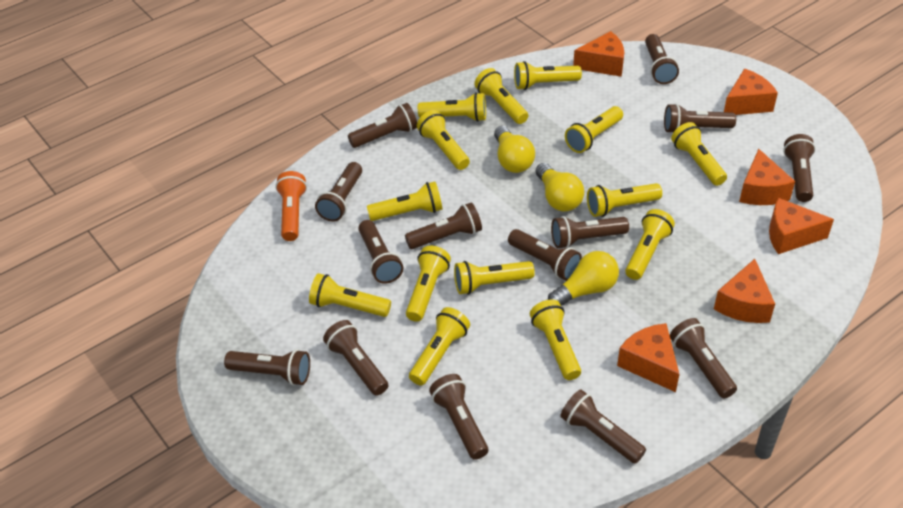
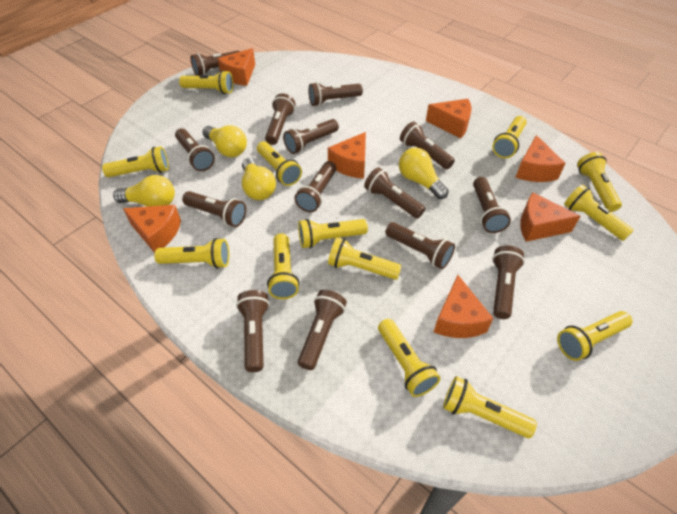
orange cheese: 6 -> 7
orange flashlight: 1 -> 0
yellow flashlight: 14 -> 13
yellow light bulb: 3 -> 4

